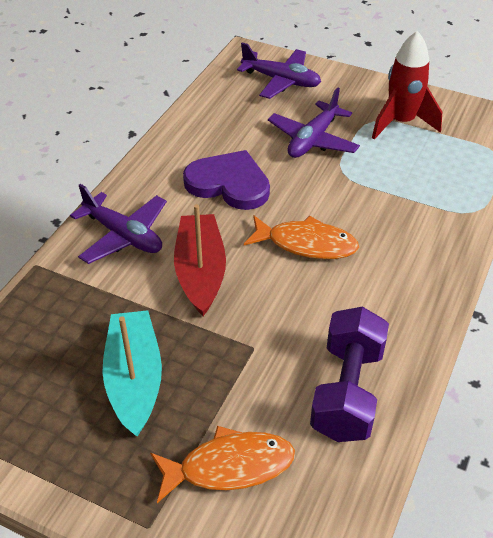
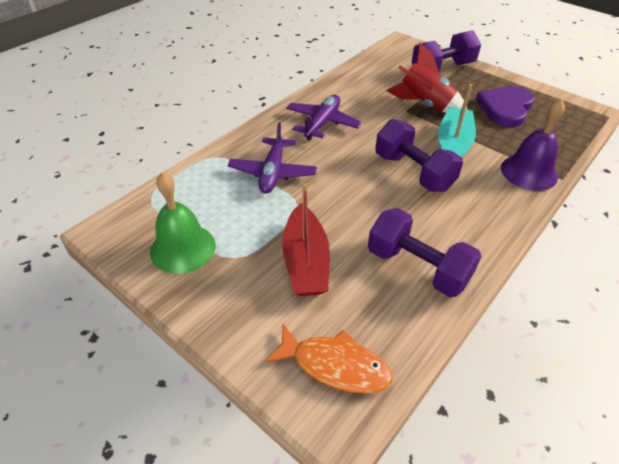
green bell: 0 -> 1
orange fish: 2 -> 1
purple bell: 0 -> 1
purple dumbbell: 1 -> 3
purple plane: 3 -> 2

